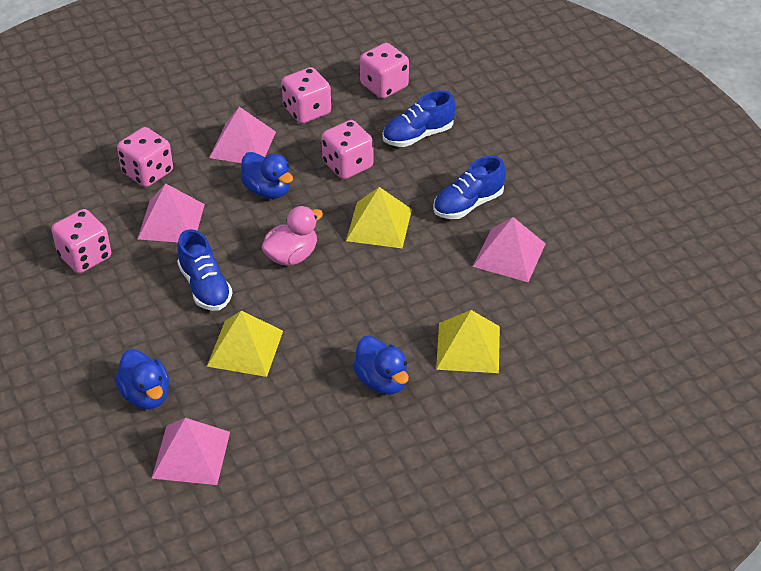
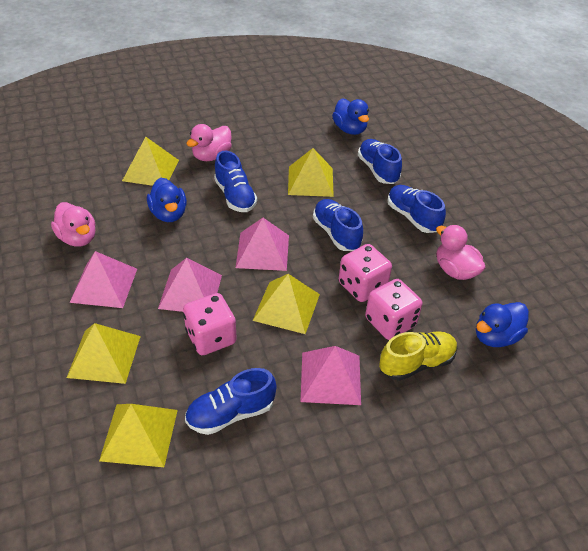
blue shoe: 3 -> 5
pink dice: 5 -> 3
pink duck: 1 -> 3
yellow pyramid: 3 -> 5
yellow shoe: 0 -> 1

